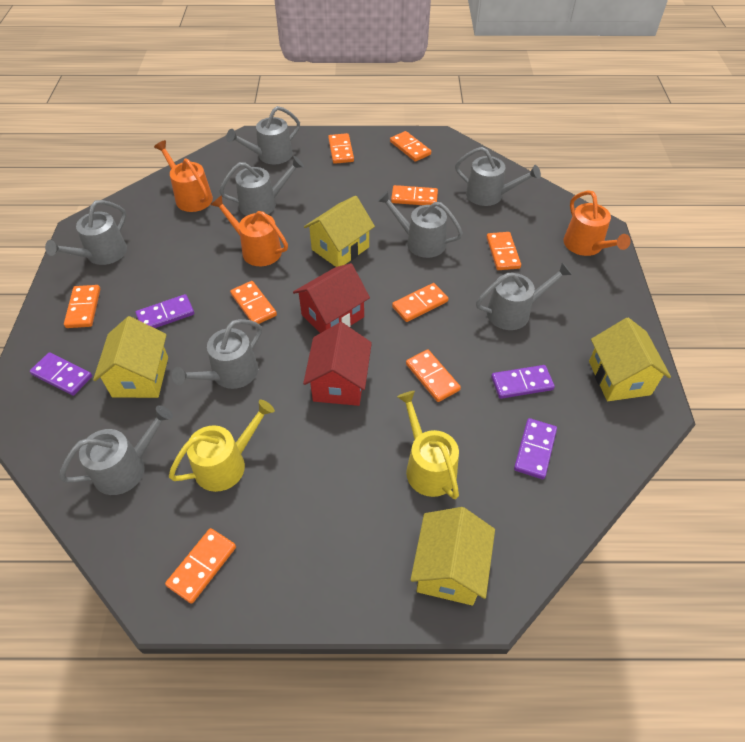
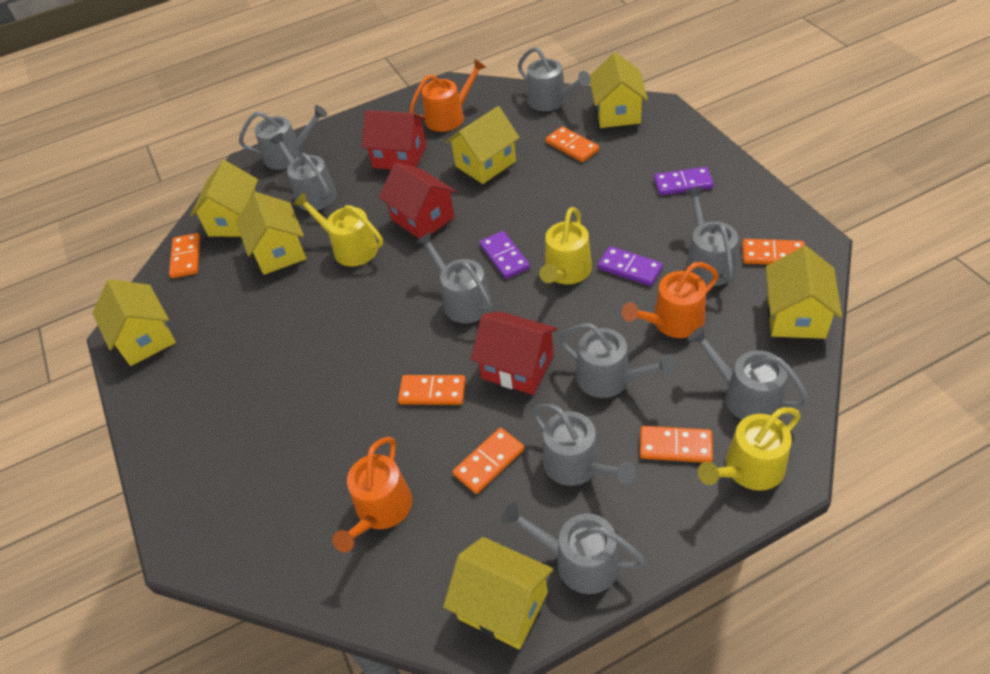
grey watering can: 8 -> 9
orange domino: 9 -> 6
purple domino: 4 -> 3
red house: 2 -> 3
yellow house: 4 -> 7
yellow watering can: 2 -> 3

